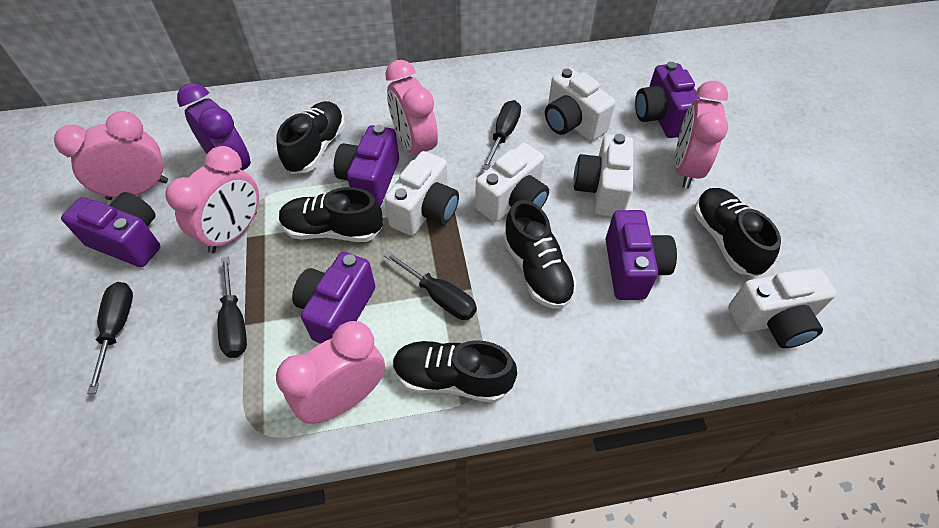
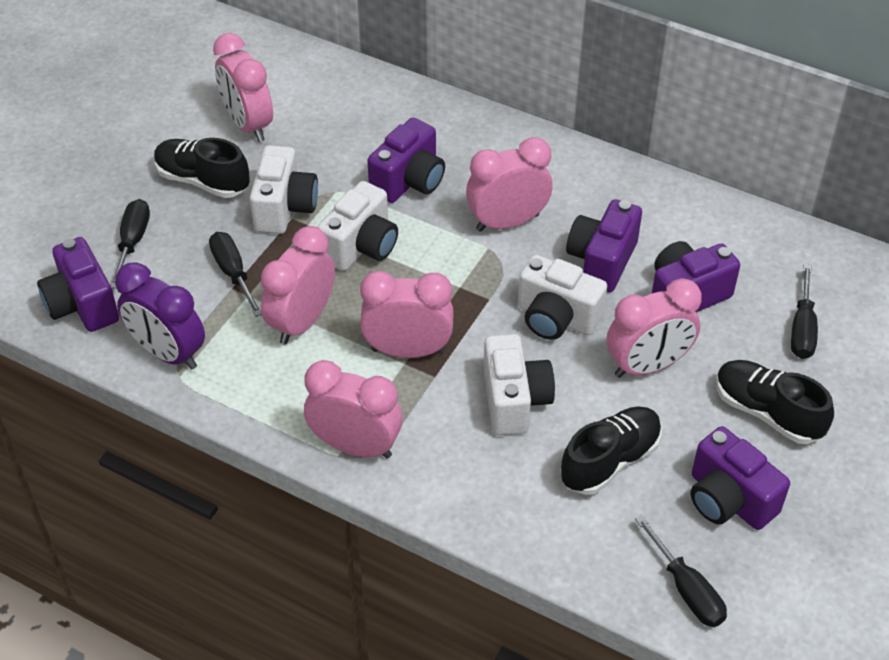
black shoe: 5 -> 3
pink clock: 5 -> 6
white camera: 5 -> 4

